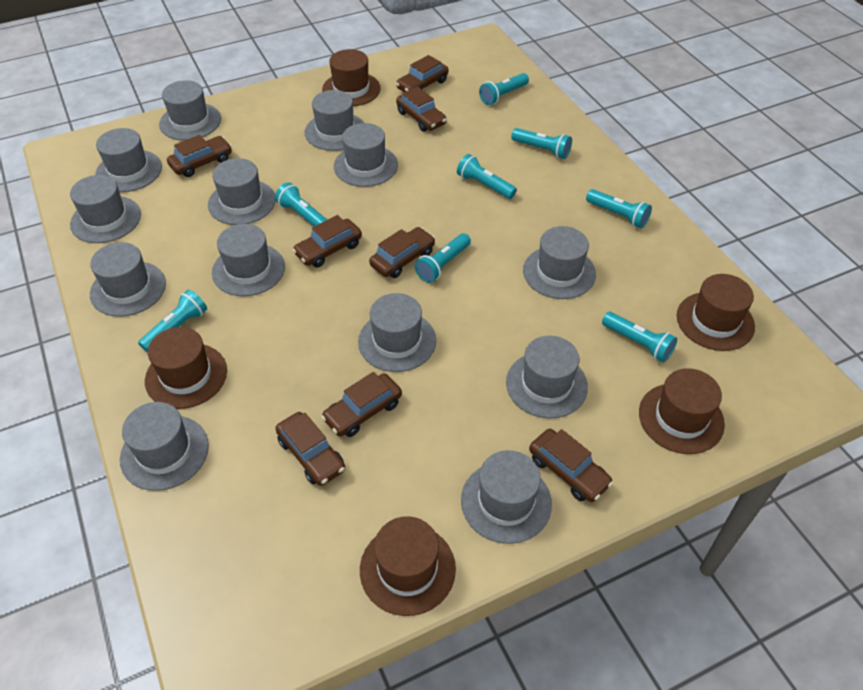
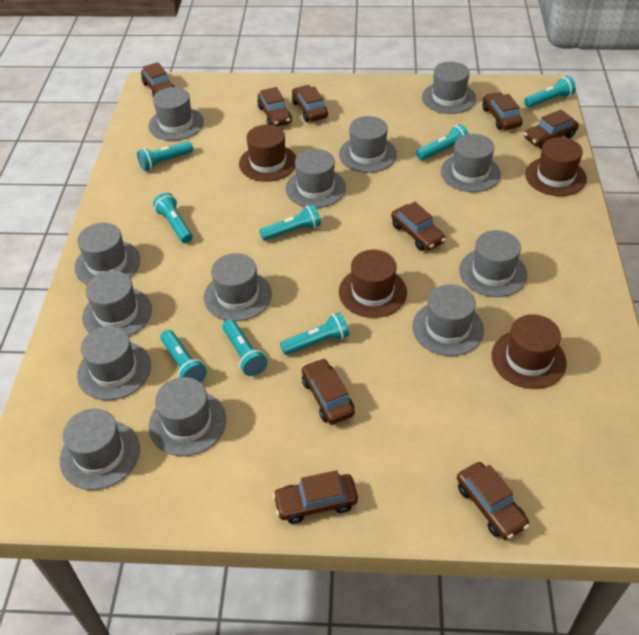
brown car: 8 -> 9
brown hat: 5 -> 4

